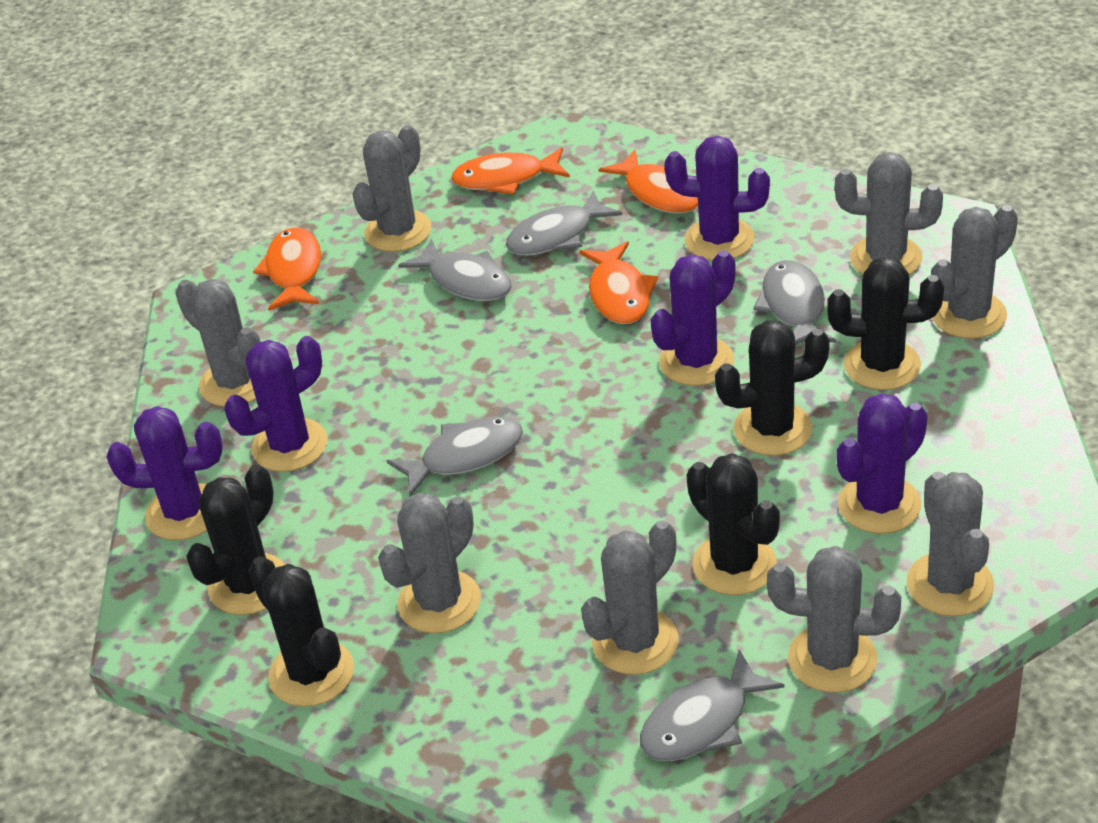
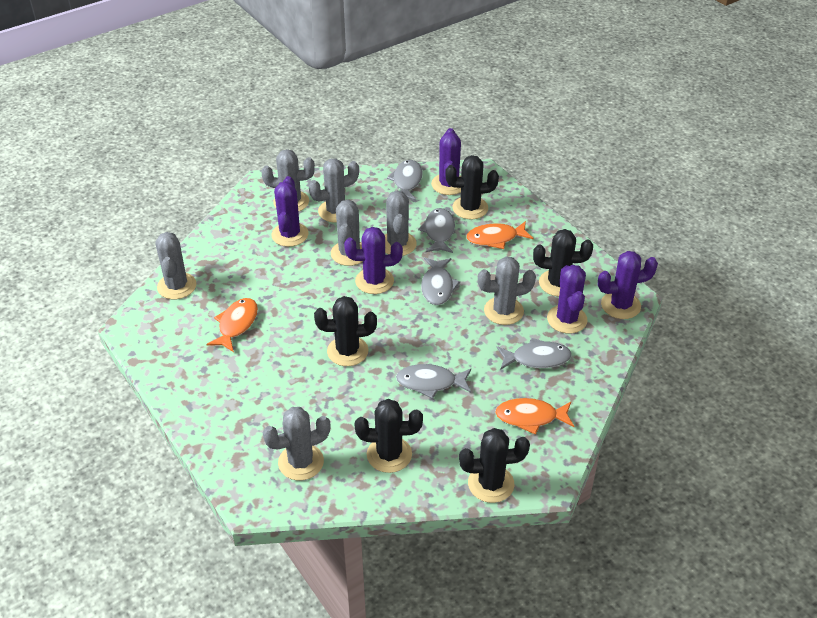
grey cactus: 8 -> 7
orange fish: 4 -> 3

